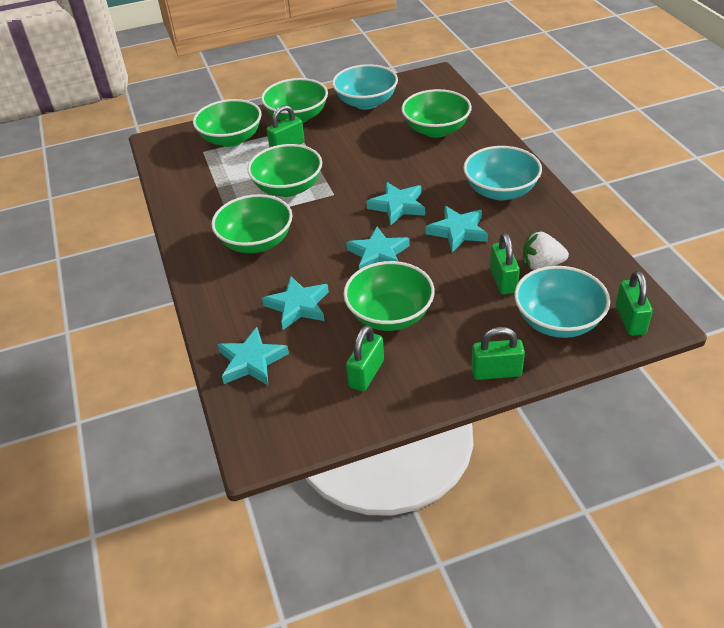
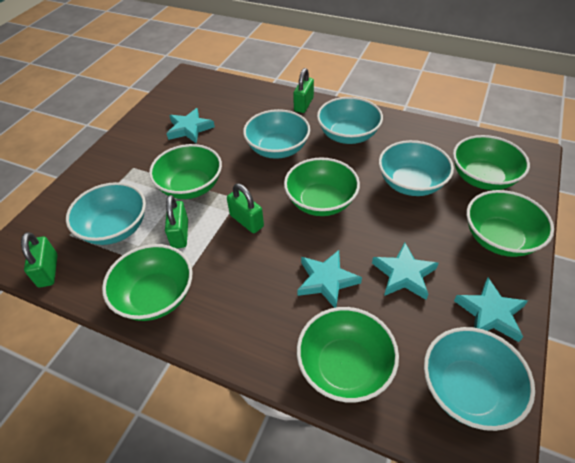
green padlock: 5 -> 4
turquoise bowl: 3 -> 5
turquoise star: 5 -> 4
white strawberry: 1 -> 0

